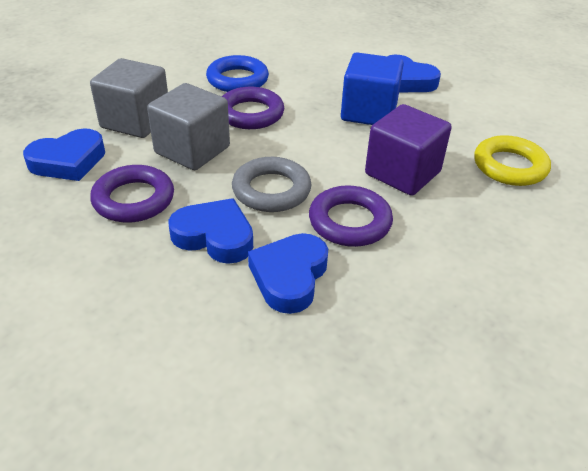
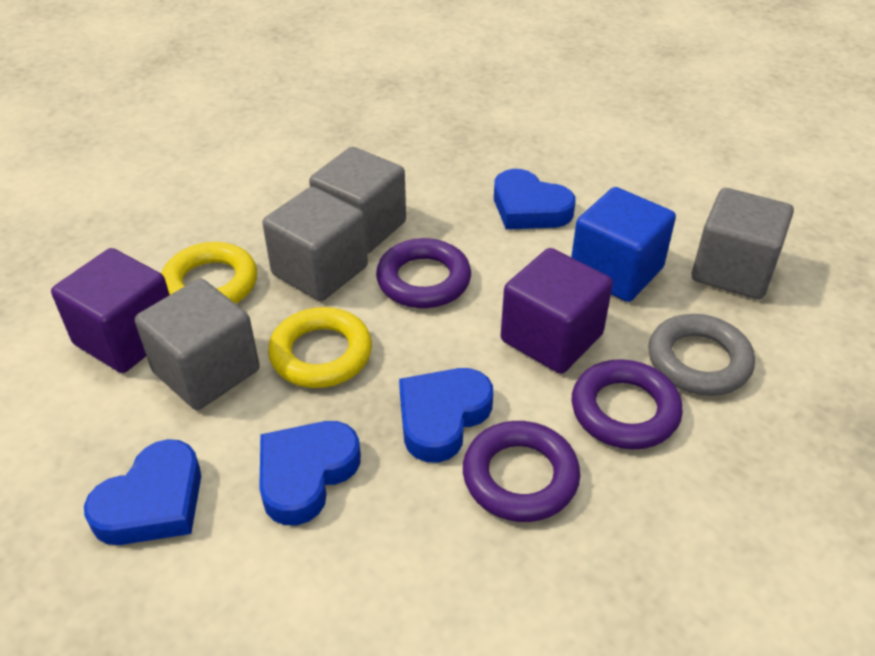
blue ring: 1 -> 0
grey cube: 2 -> 4
purple cube: 1 -> 2
yellow ring: 1 -> 2

